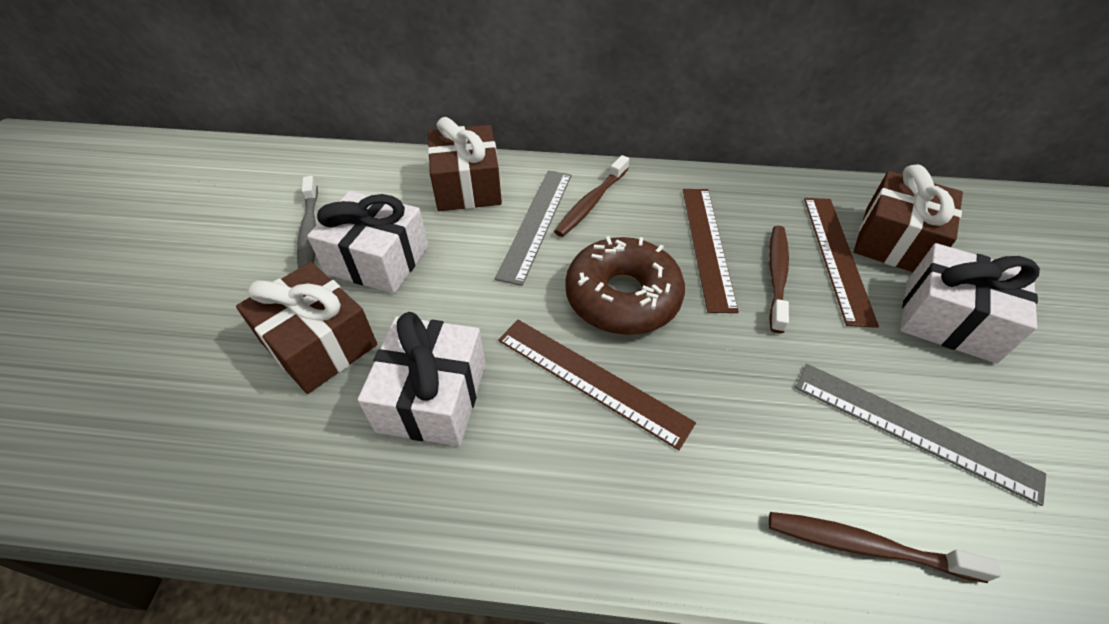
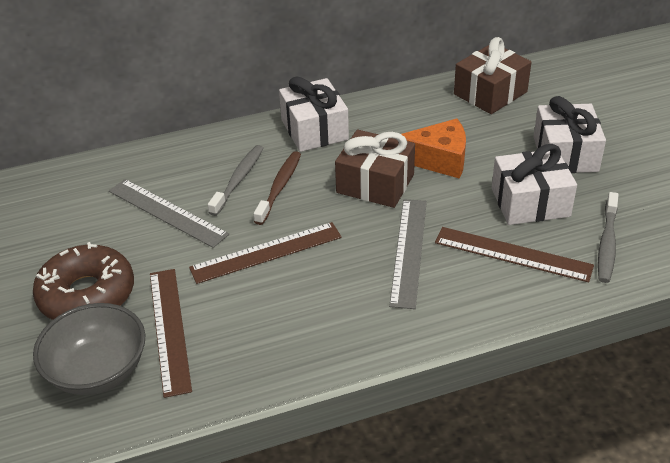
brown gift: 3 -> 2
brown toothbrush: 3 -> 1
grey bowl: 0 -> 1
grey toothbrush: 1 -> 2
orange cheese: 0 -> 1

